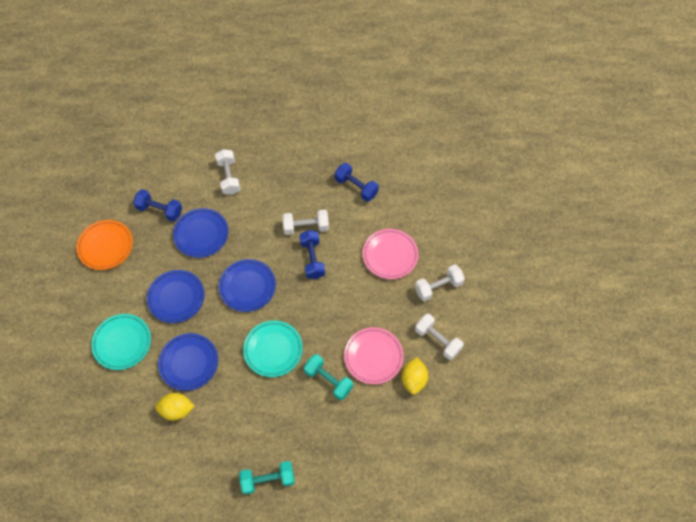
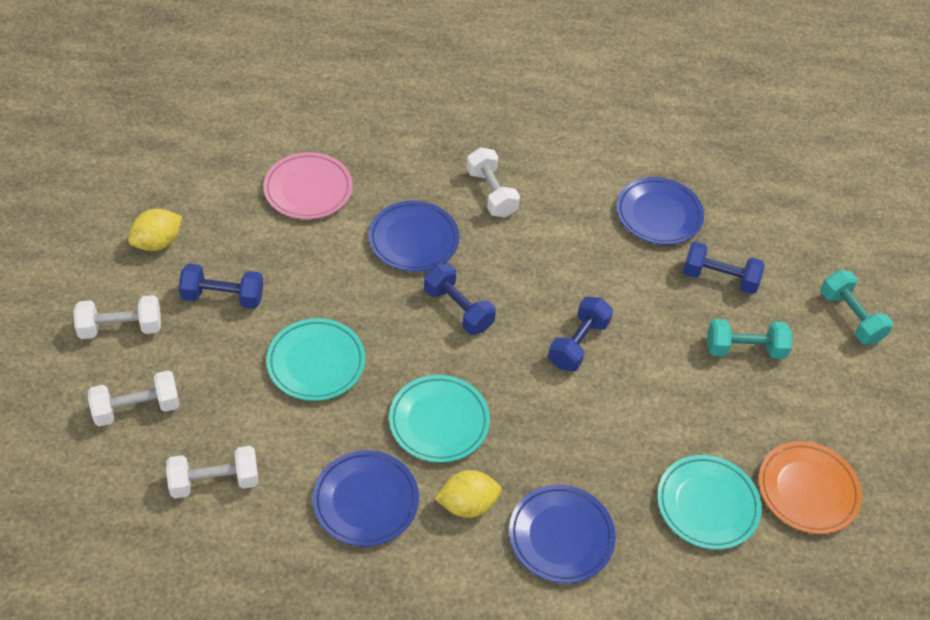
blue dumbbell: 3 -> 4
pink plate: 2 -> 1
turquoise plate: 2 -> 3

